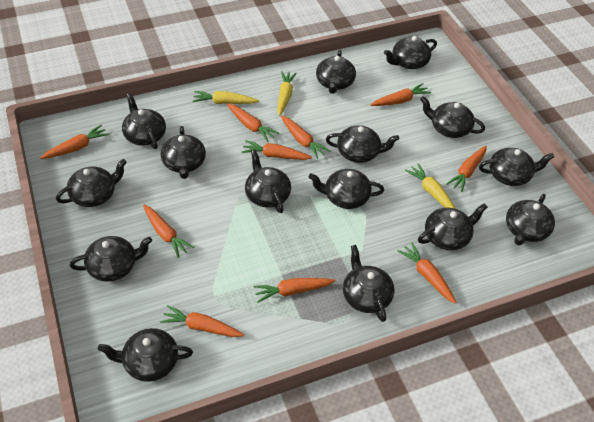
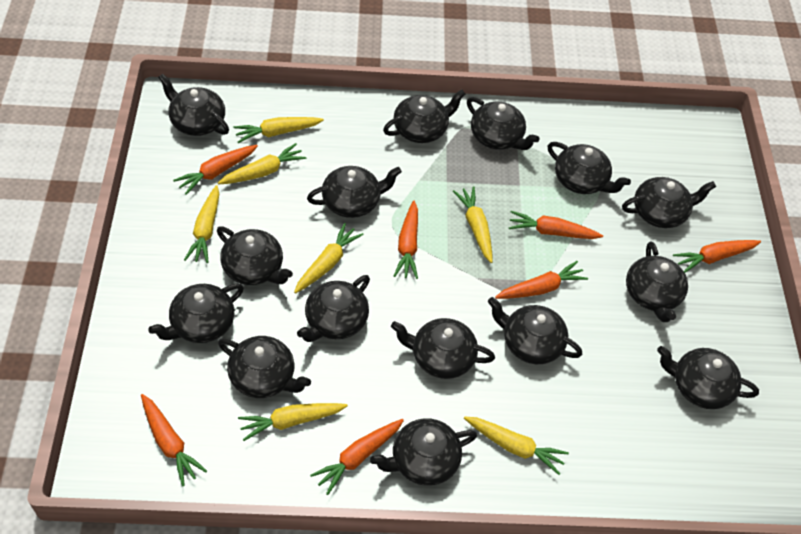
orange carrot: 10 -> 7
yellow carrot: 3 -> 7

